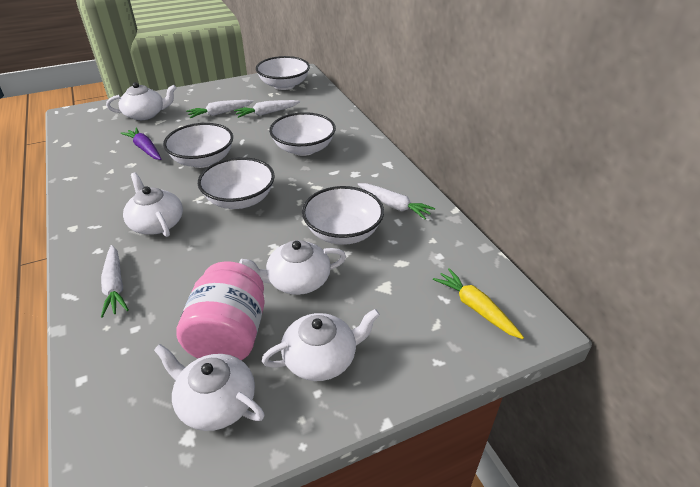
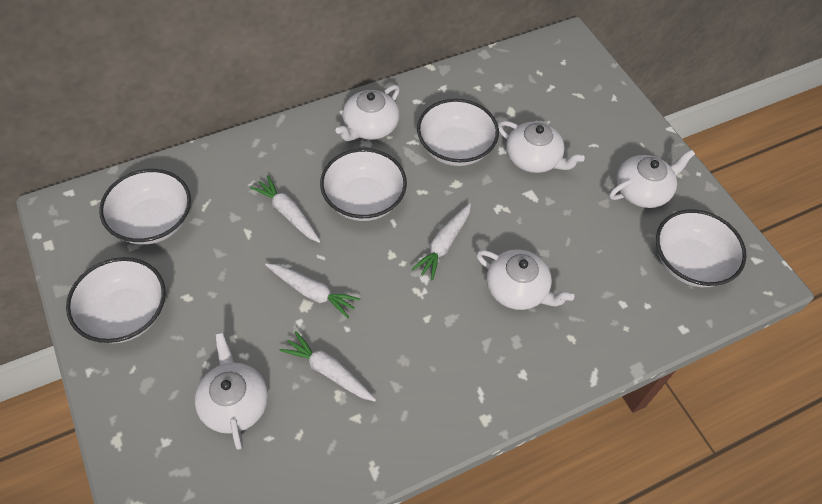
pink jar: 1 -> 0
purple carrot: 1 -> 0
yellow carrot: 1 -> 0

